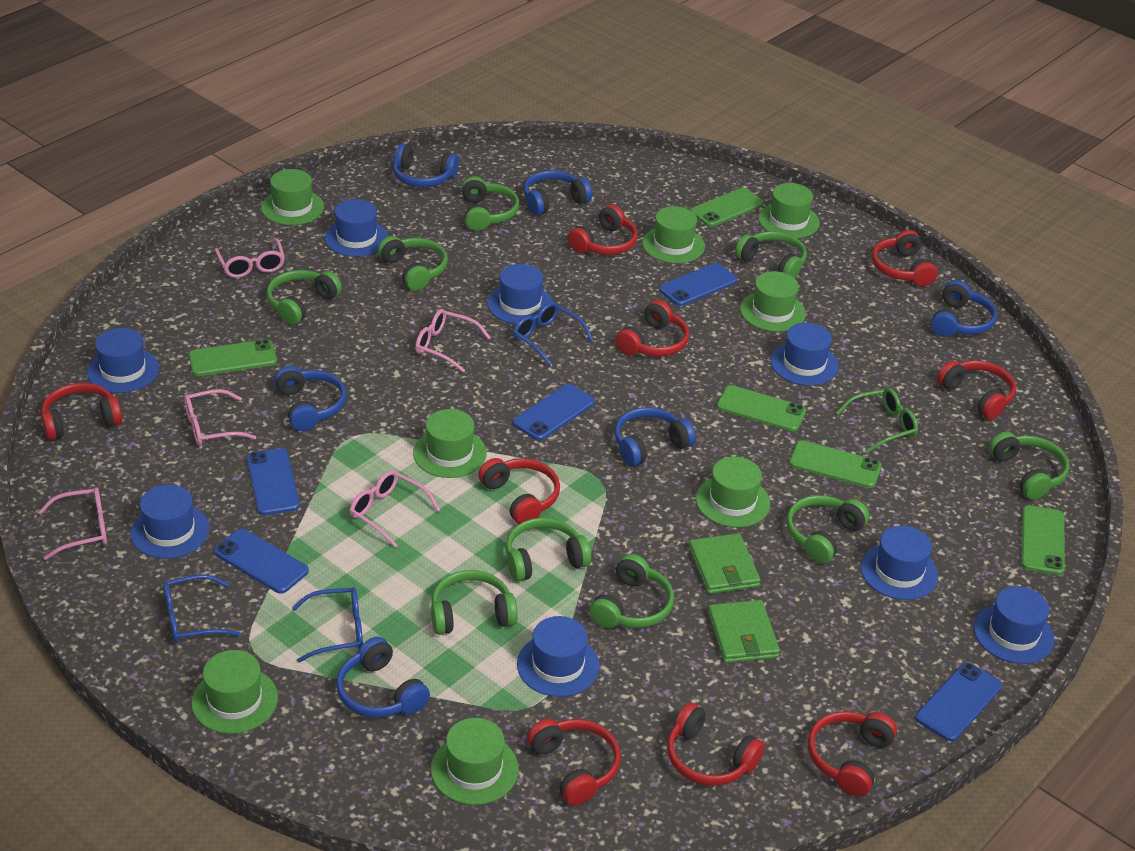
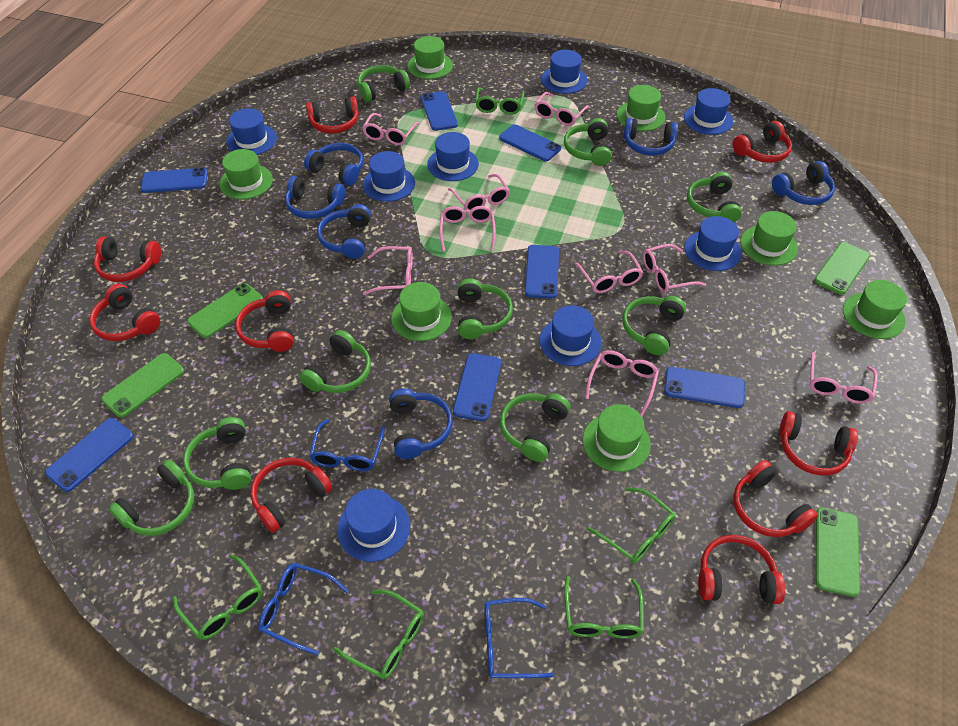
blue phone: 5 -> 7
green glasses: 1 -> 5
green hat: 8 -> 7
green phone: 5 -> 4
green wallet: 2 -> 0
pink glasses: 5 -> 9

